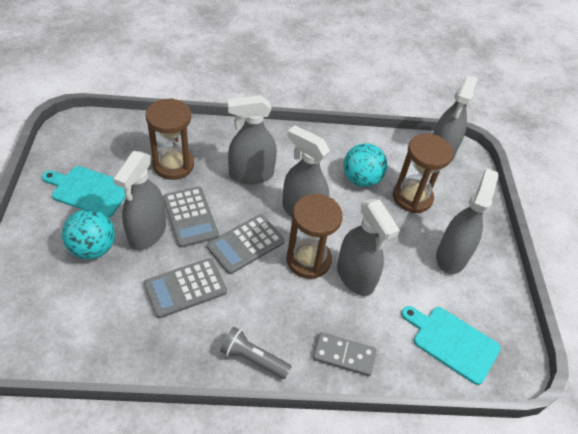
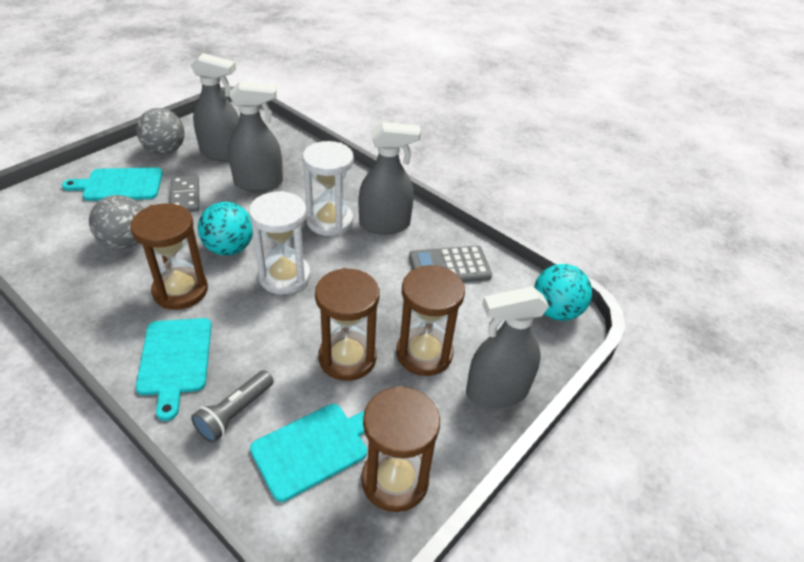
brown hourglass: 3 -> 4
grey ball: 0 -> 2
grey calculator: 3 -> 1
grey spray bottle: 6 -> 4
turquoise cutting board: 2 -> 3
white hourglass: 0 -> 2

